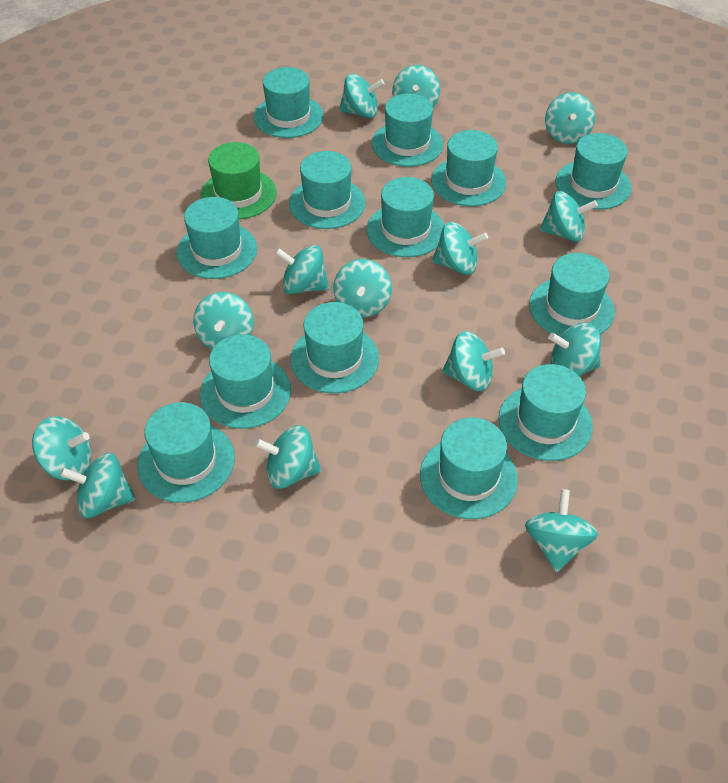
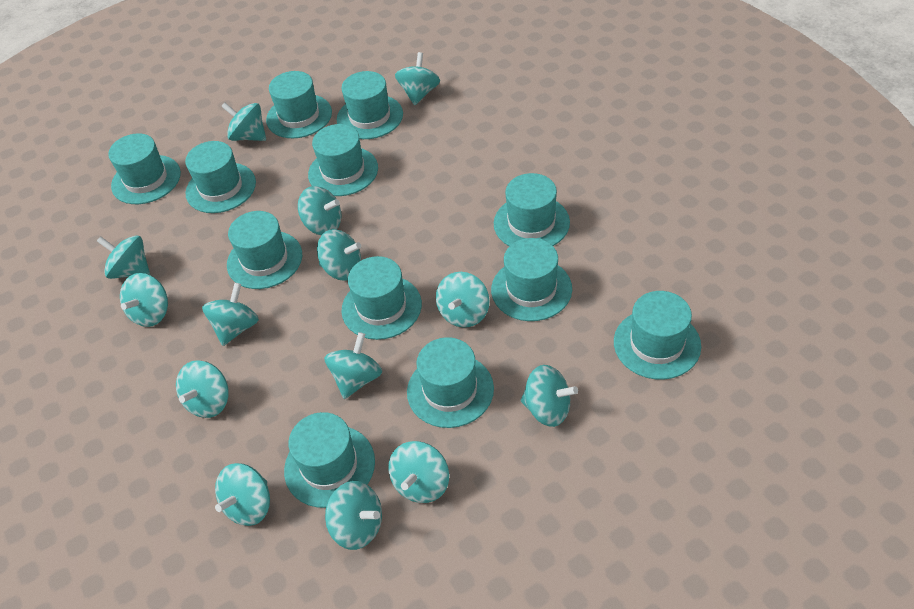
green hat: 1 -> 0
turquoise hat: 13 -> 12

